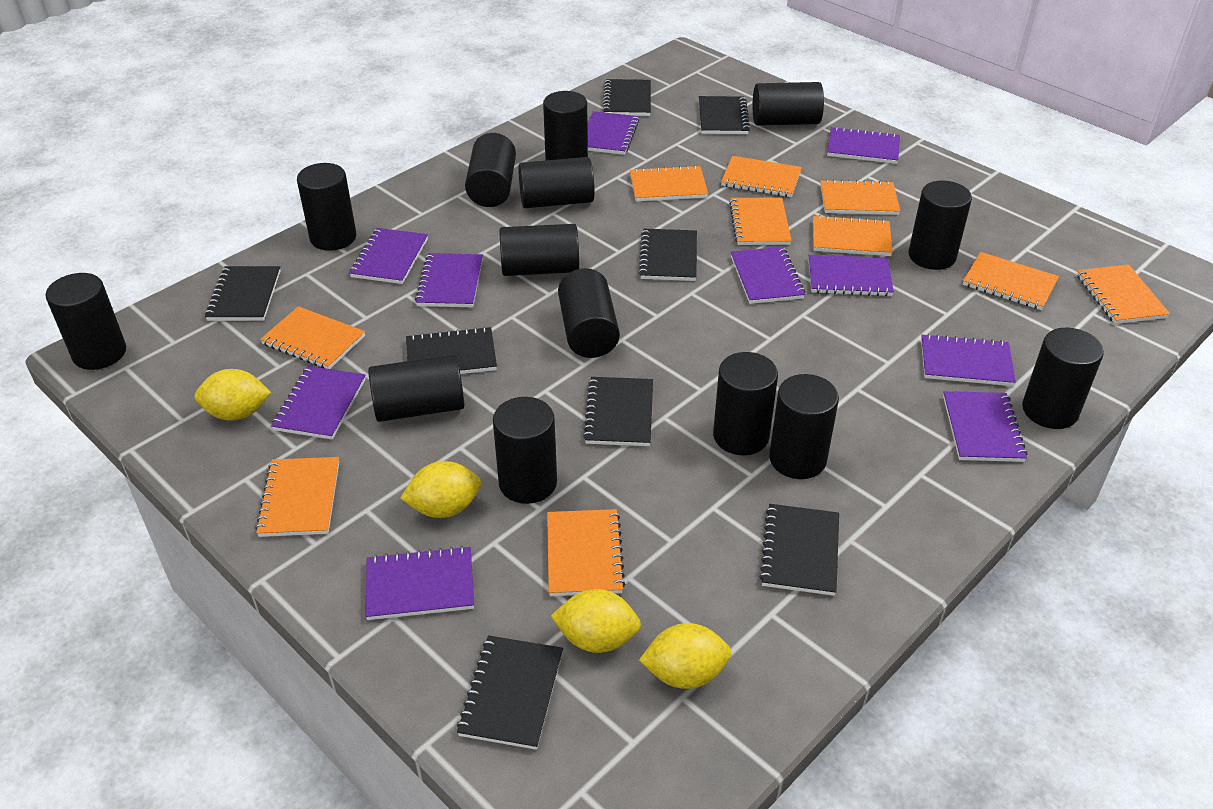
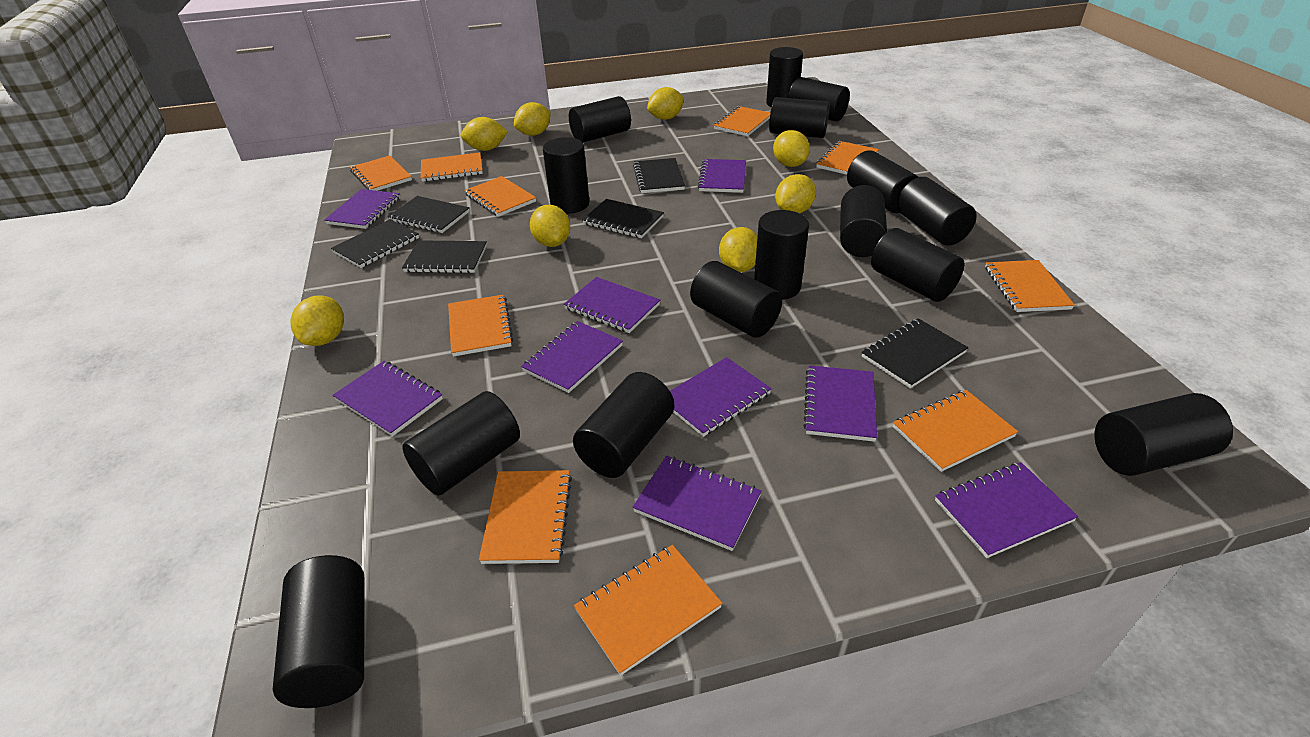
black cylinder: 14 -> 15
black notebook: 8 -> 6
purple notebook: 10 -> 9
yellow lemon: 4 -> 8

